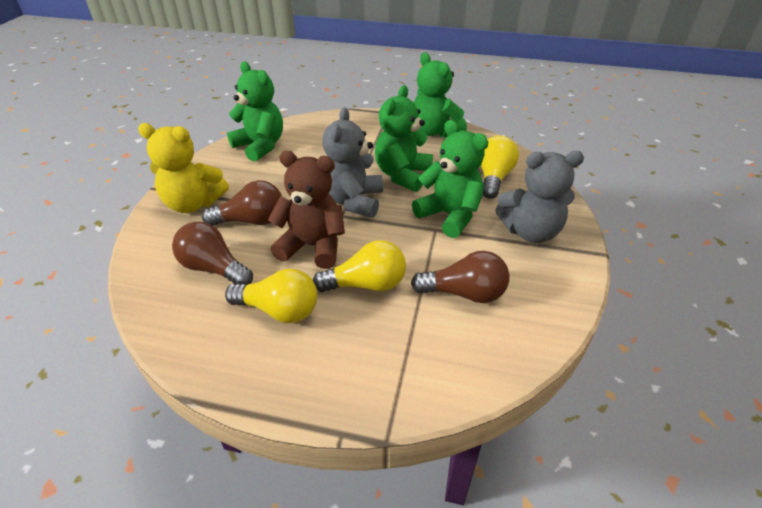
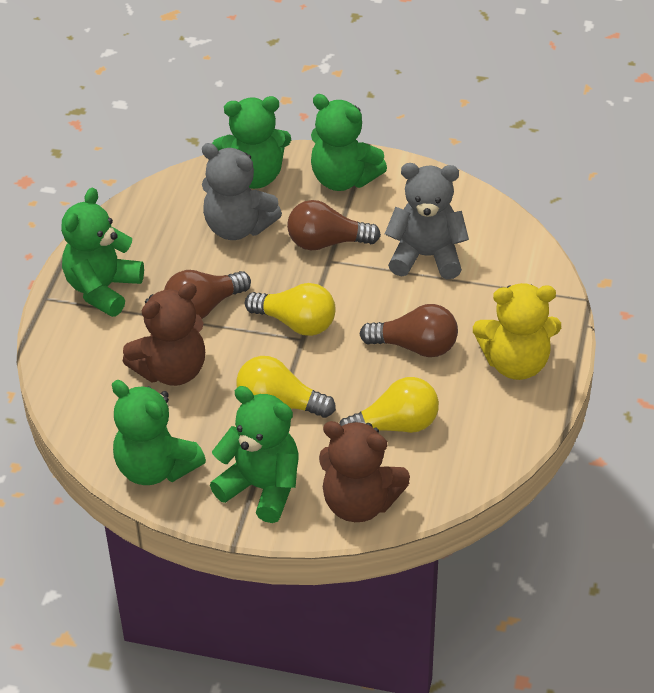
brown teddy bear: 1 -> 2
green teddy bear: 4 -> 5

